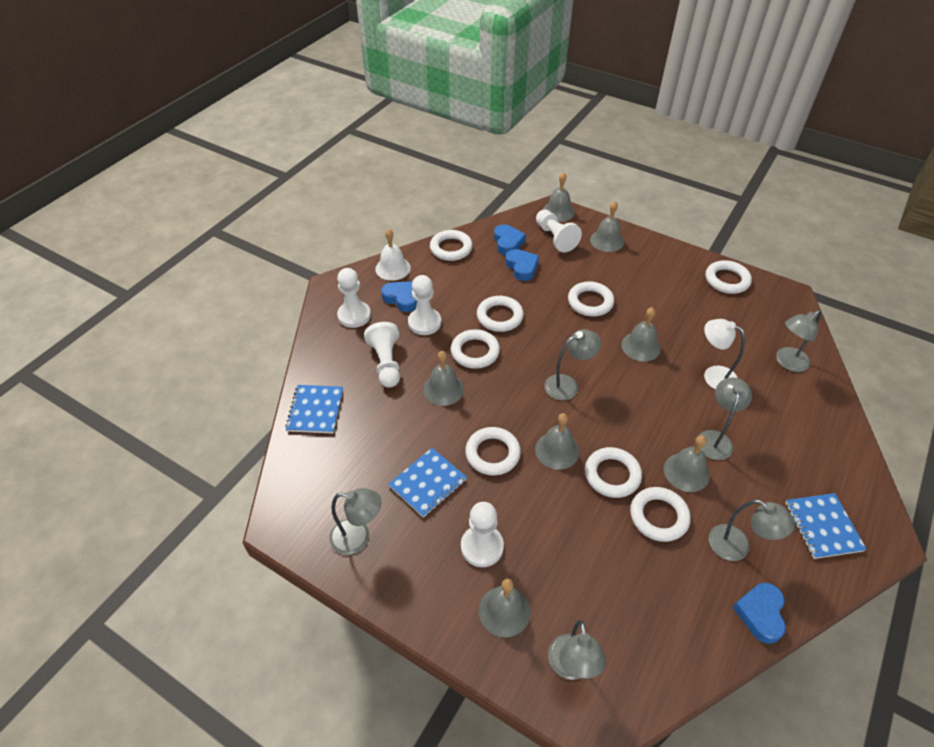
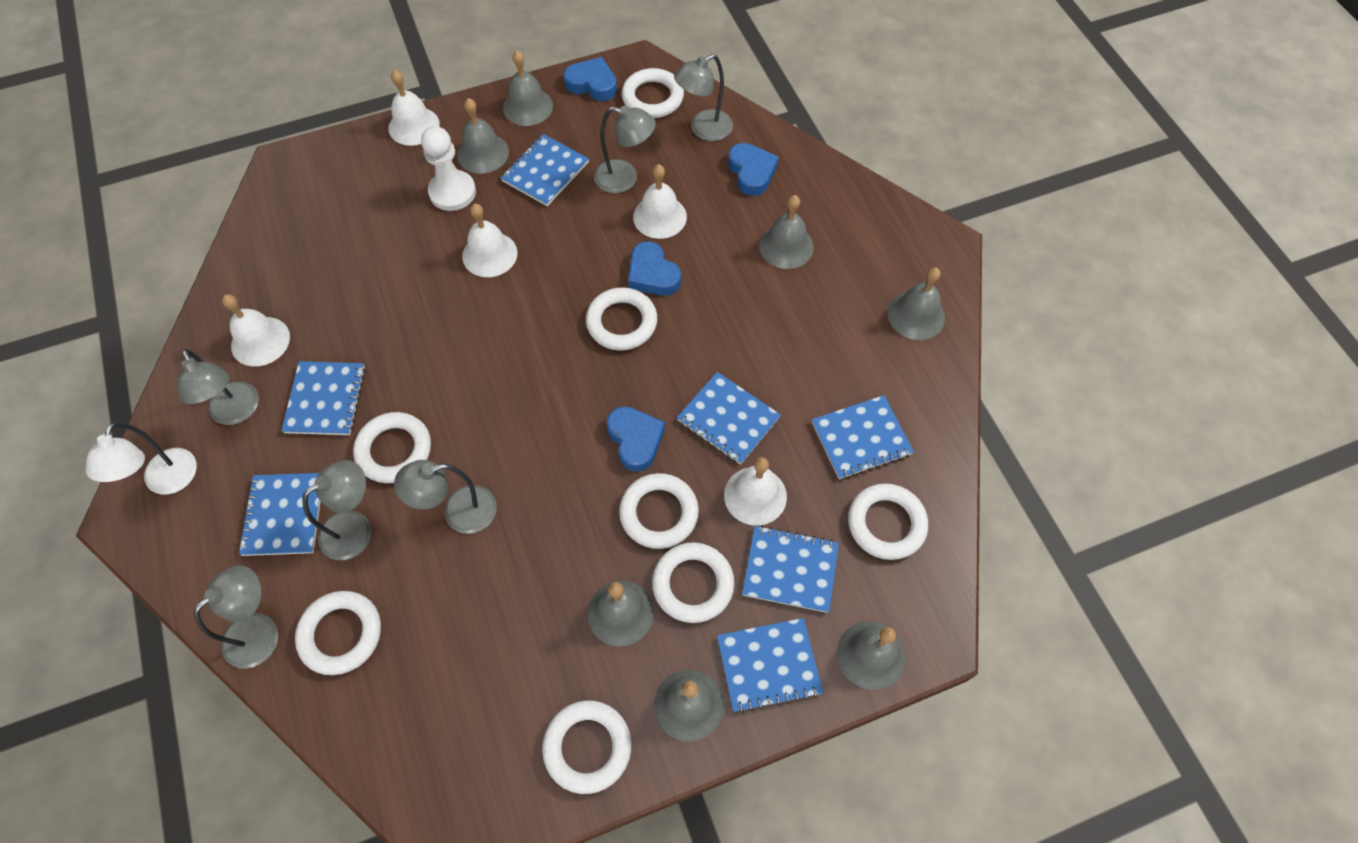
blue notebook: 3 -> 7
white bell: 1 -> 5
white pawn: 5 -> 1

